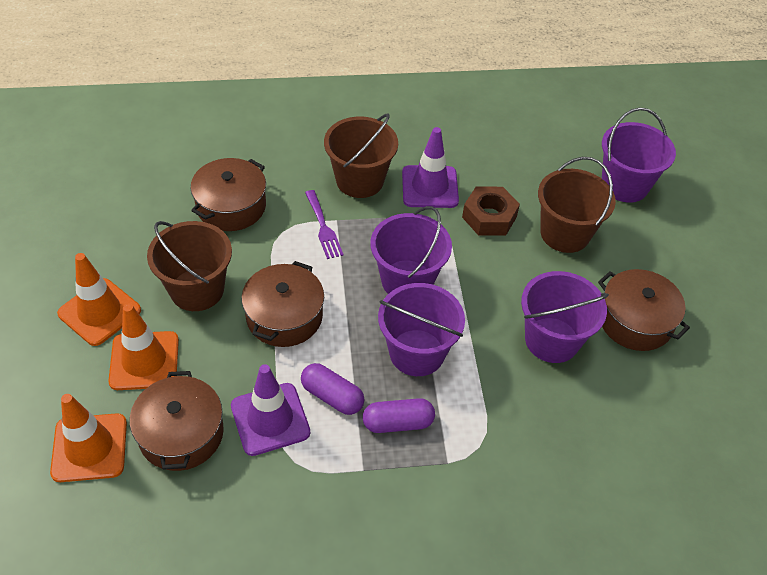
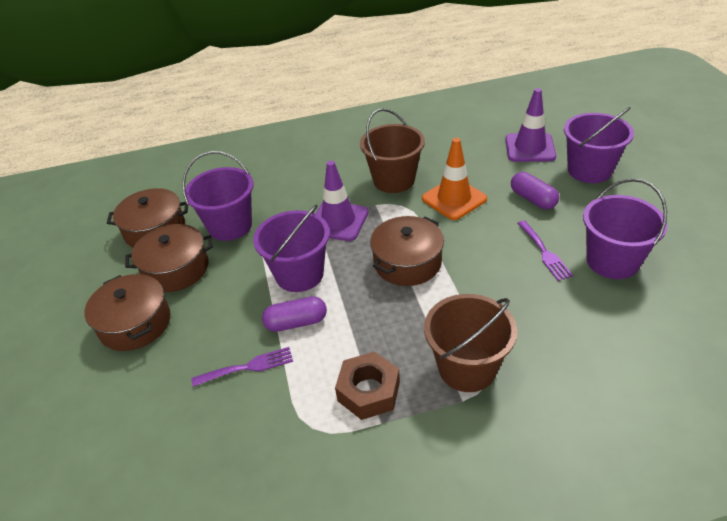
brown bucket: 3 -> 2
orange traffic cone: 3 -> 1
purple fork: 1 -> 2

